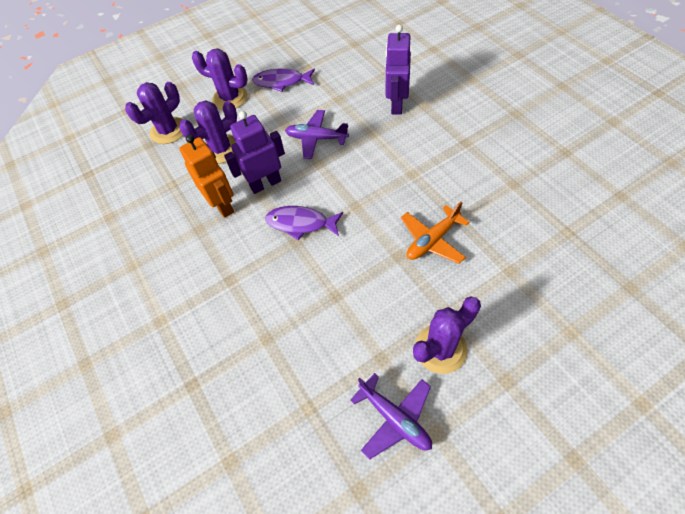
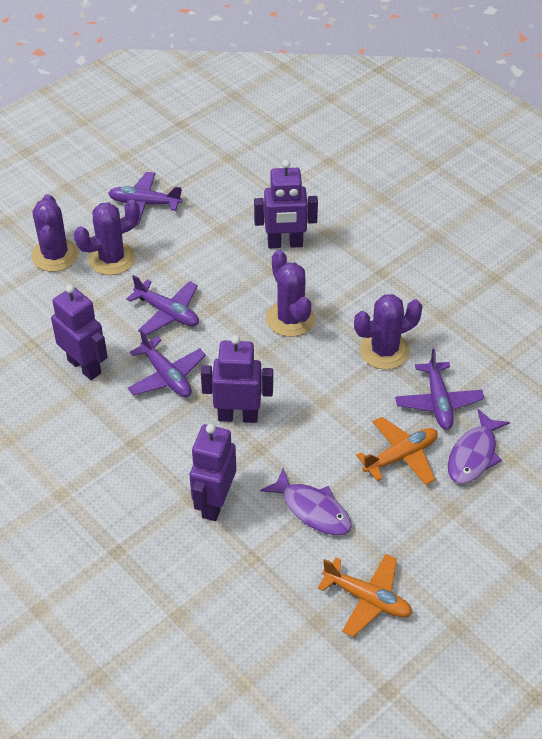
orange plane: 1 -> 2
orange robot: 1 -> 0
purple plane: 2 -> 4
purple robot: 2 -> 4

